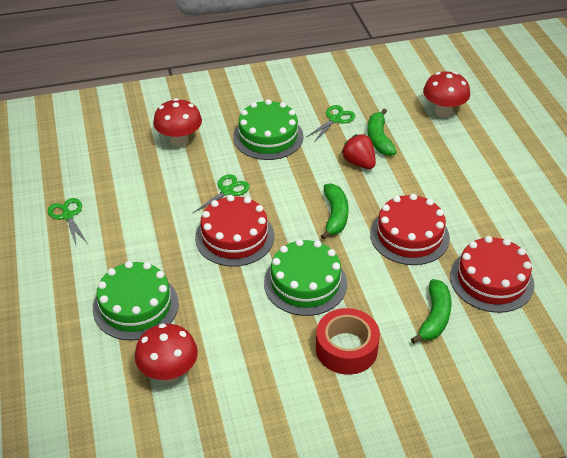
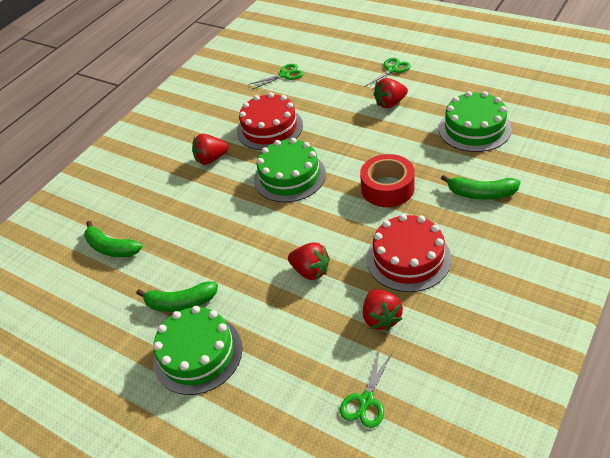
red cake: 3 -> 2
red mushroom: 3 -> 0
red strawberry: 1 -> 4

